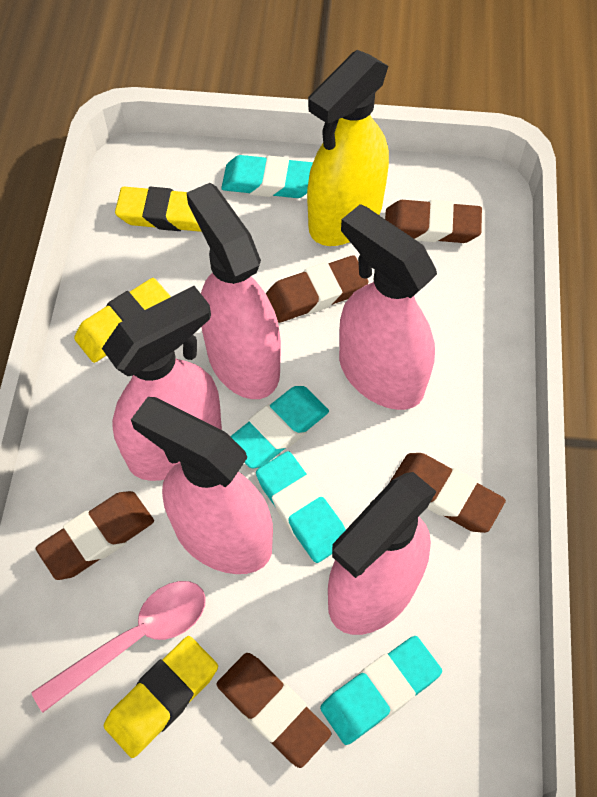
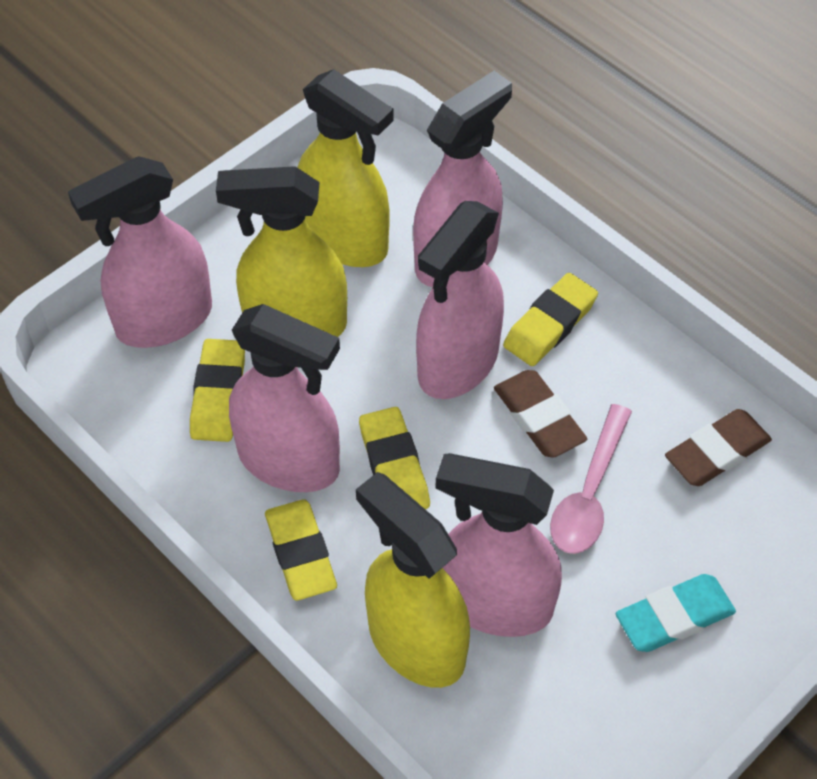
brown eraser: 5 -> 2
turquoise eraser: 4 -> 1
yellow eraser: 3 -> 4
yellow spray bottle: 1 -> 3

